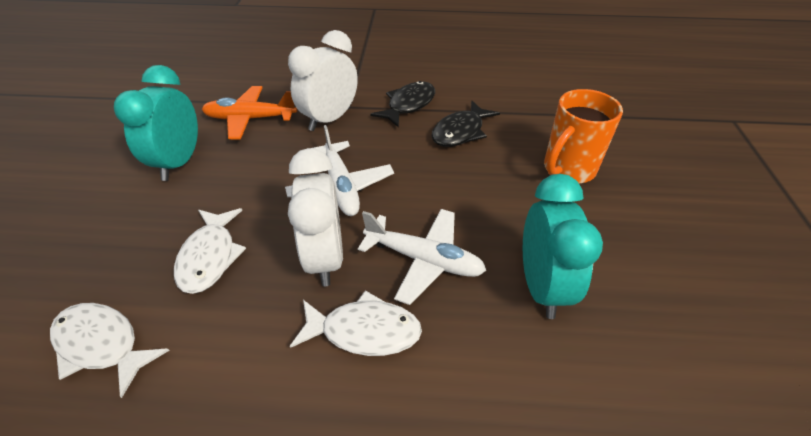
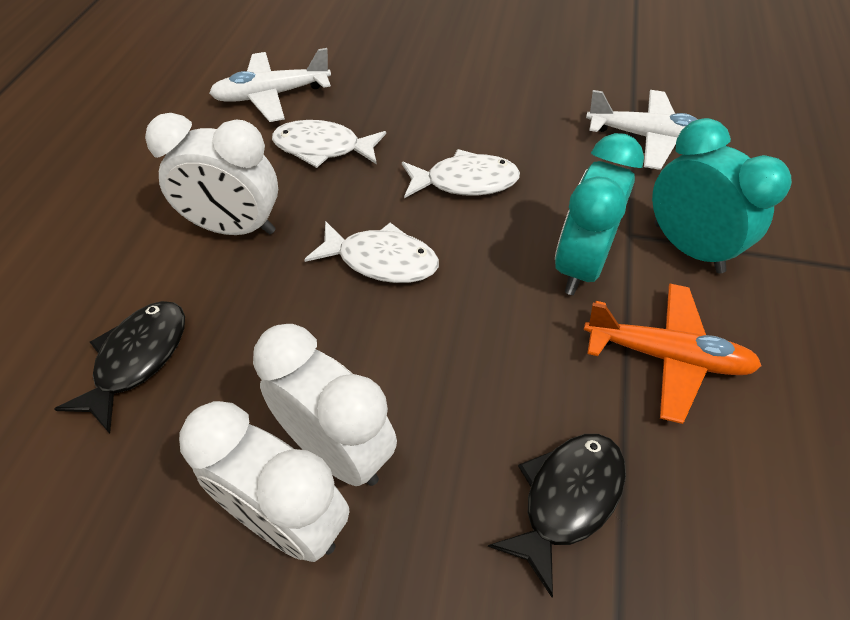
orange mug: 1 -> 0
white clock: 2 -> 3

